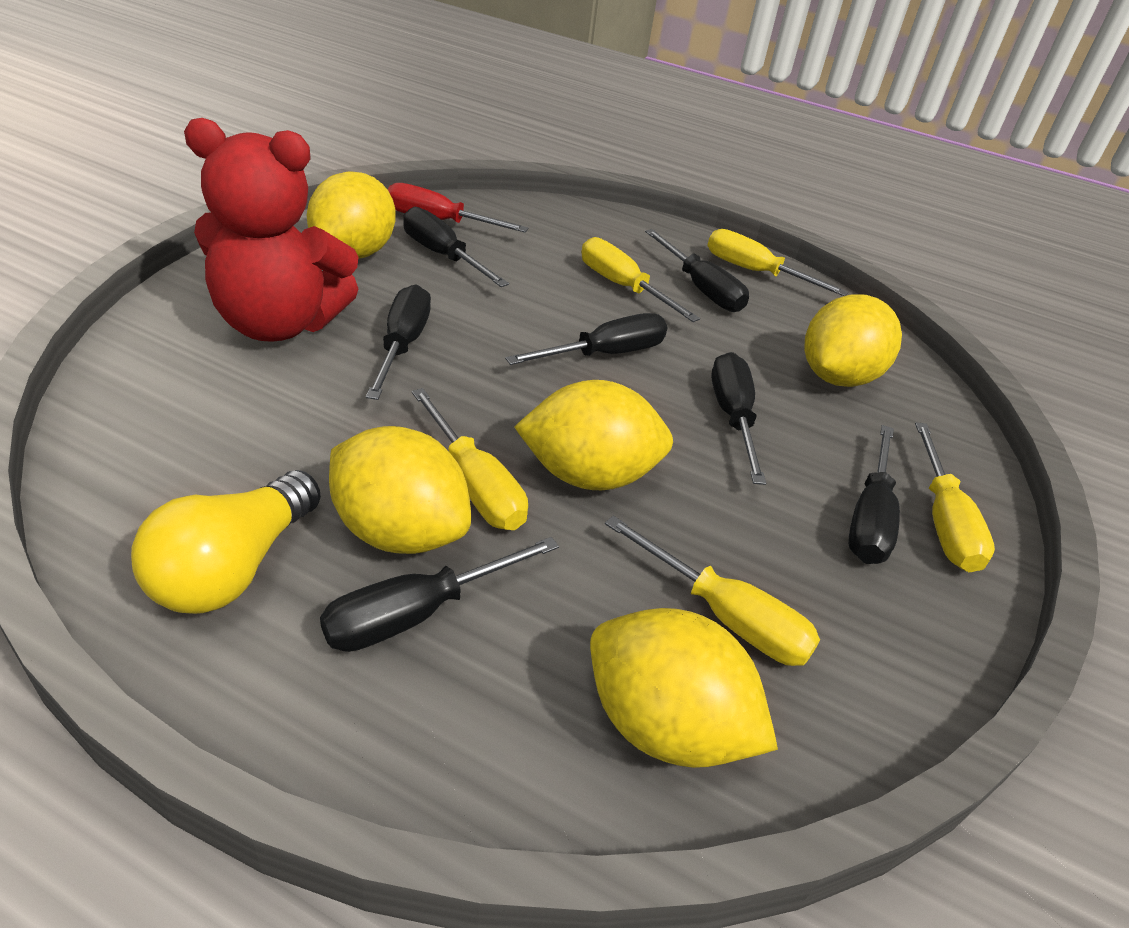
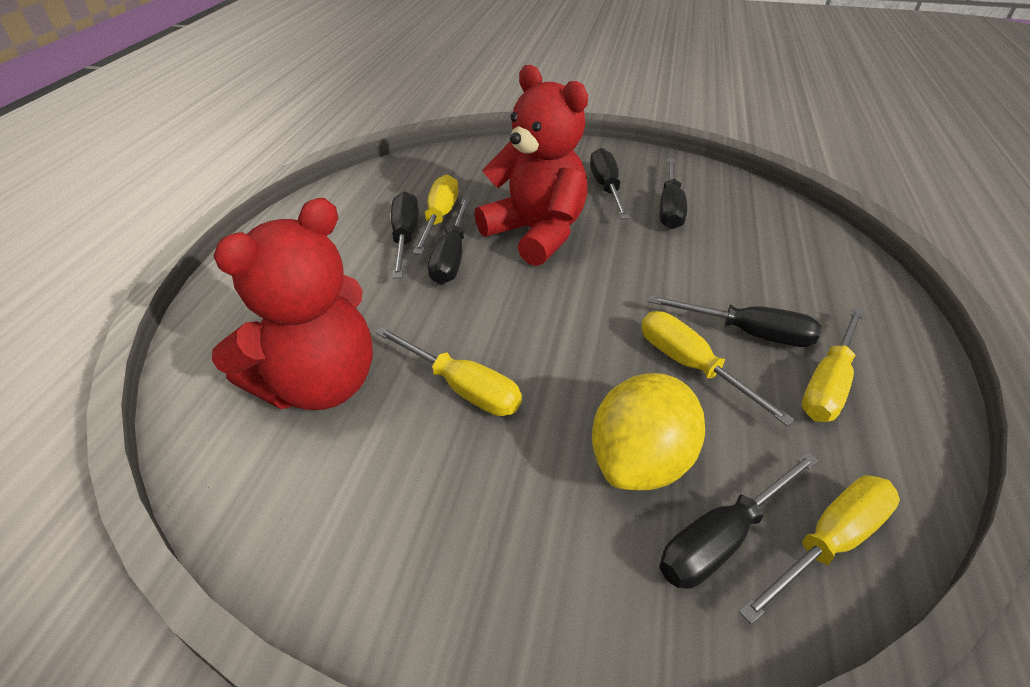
black screwdriver: 7 -> 6
red screwdriver: 1 -> 0
red teddy bear: 1 -> 2
yellow lemon: 5 -> 1
yellow light bulb: 1 -> 0

